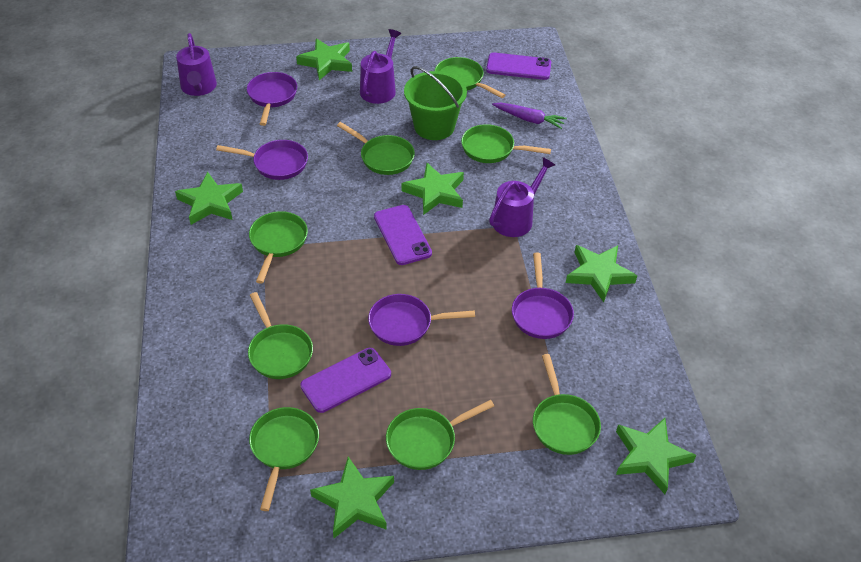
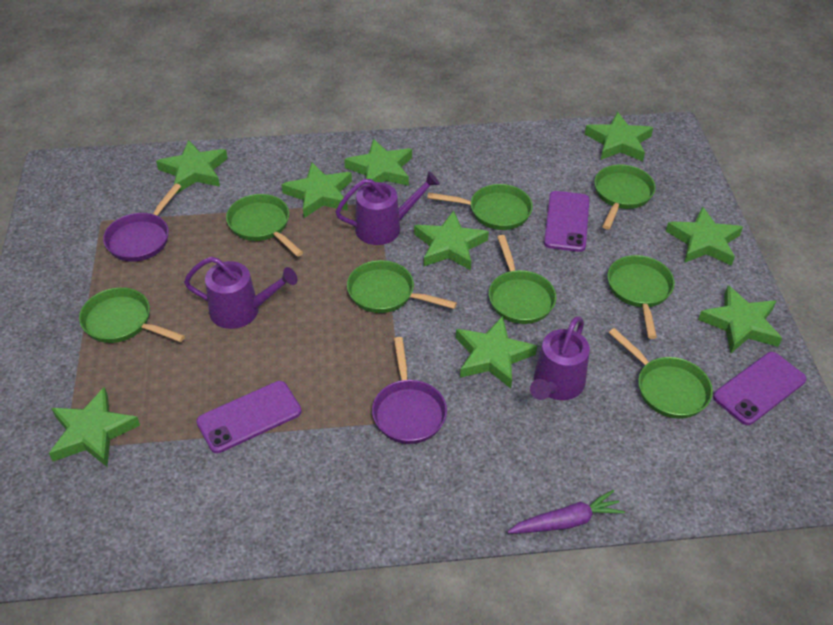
green bucket: 1 -> 0
green star: 6 -> 9
purple pan: 4 -> 2

